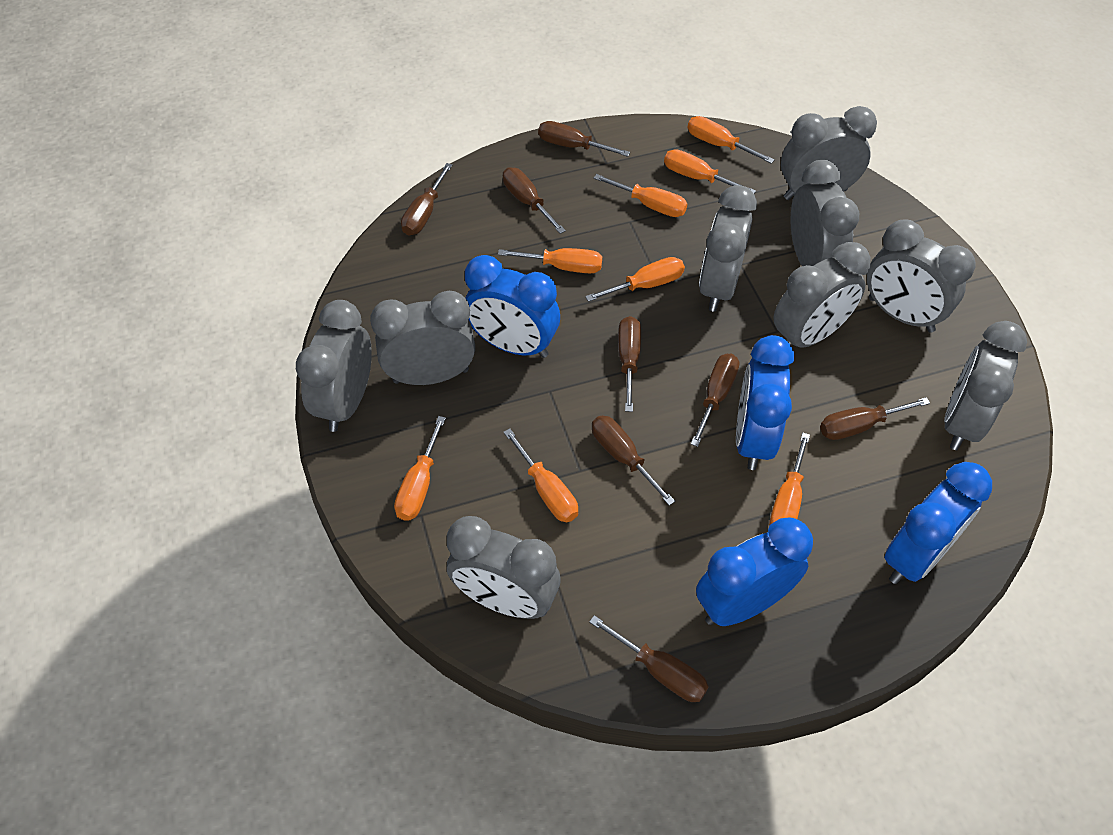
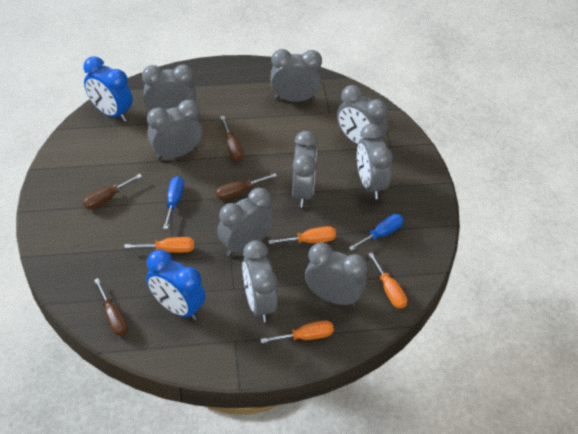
blue clock: 4 -> 2
blue screwdriver: 0 -> 2
brown screwdriver: 8 -> 4
orange screwdriver: 8 -> 4

